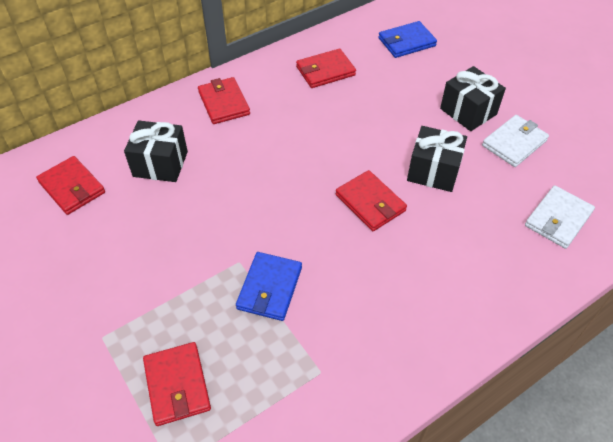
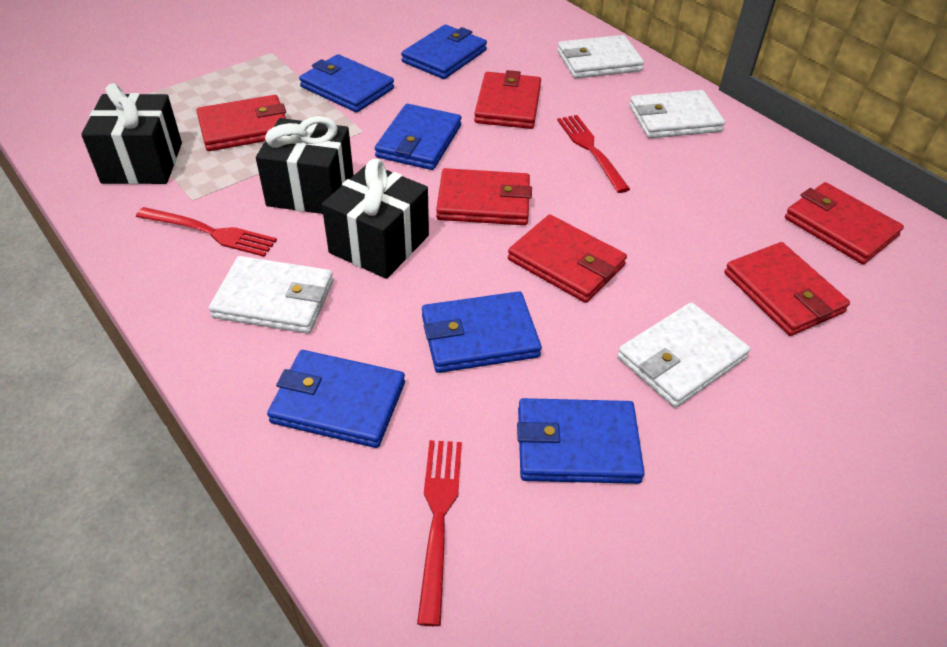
blue wallet: 2 -> 6
red fork: 0 -> 3
red wallet: 5 -> 6
white wallet: 2 -> 4

